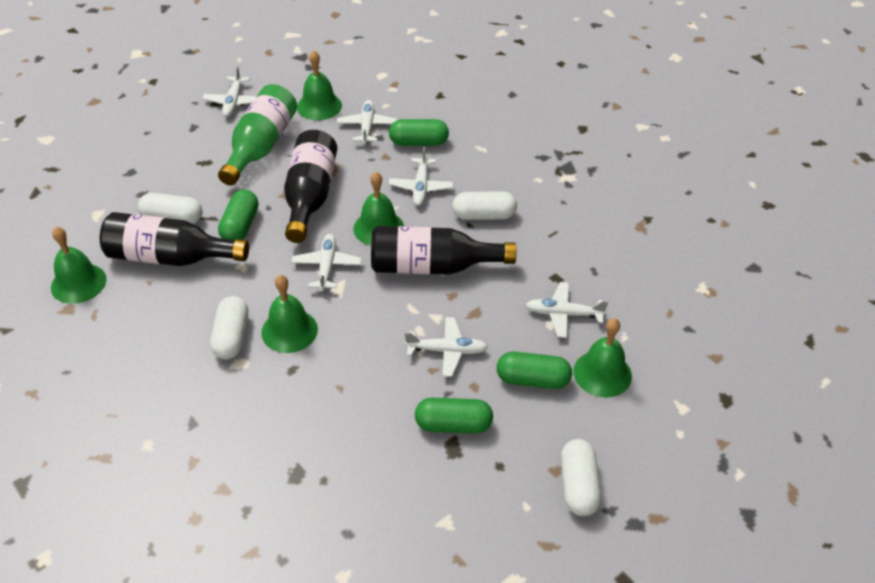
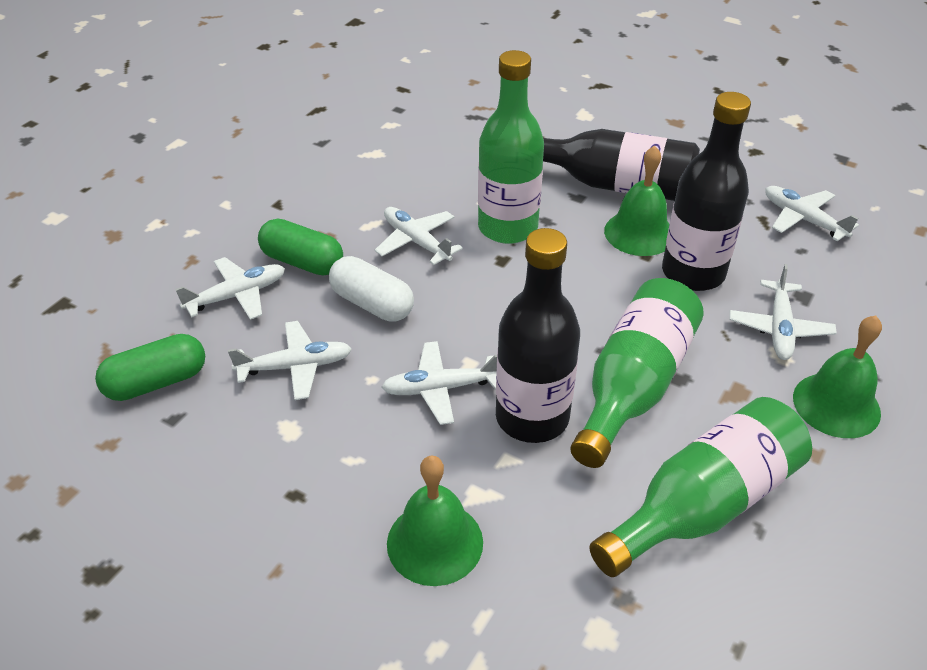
green bell: 5 -> 3
green bottle: 1 -> 3
green capsule: 4 -> 2
white capsule: 4 -> 1

